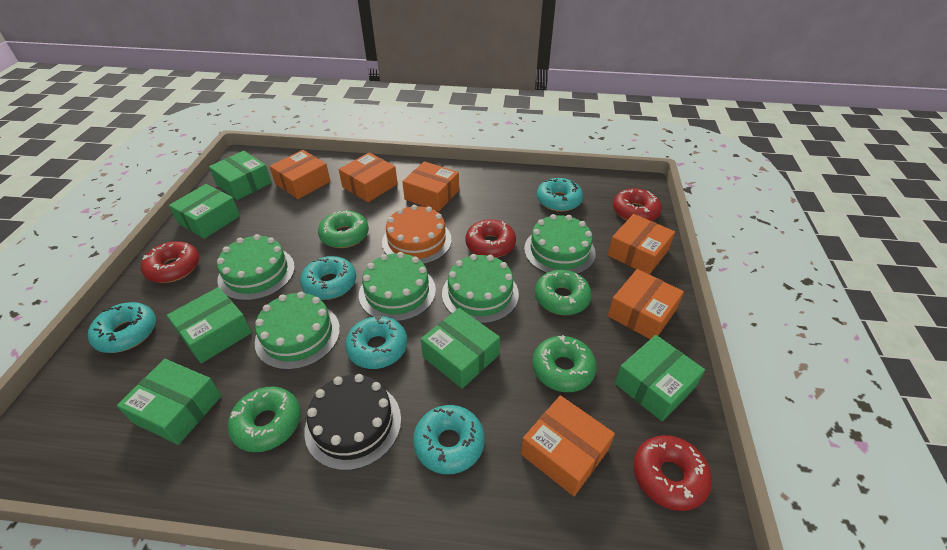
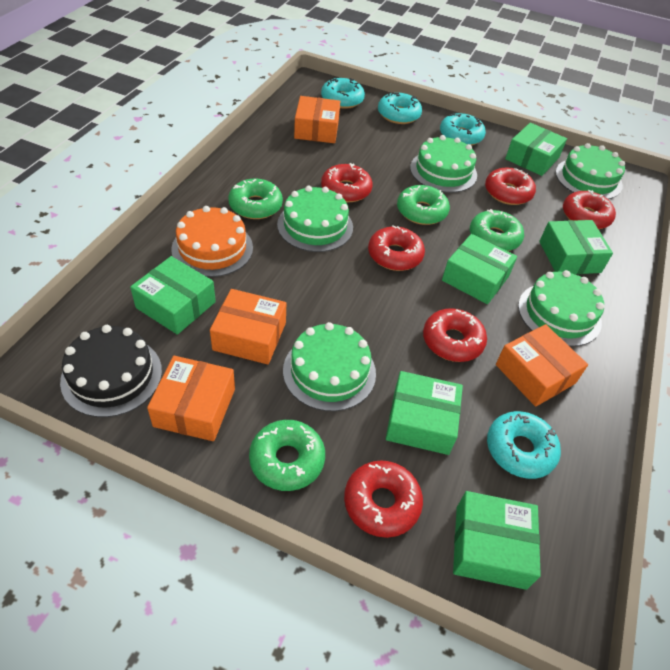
orange box: 6 -> 4
red donut: 4 -> 6
turquoise donut: 5 -> 4

